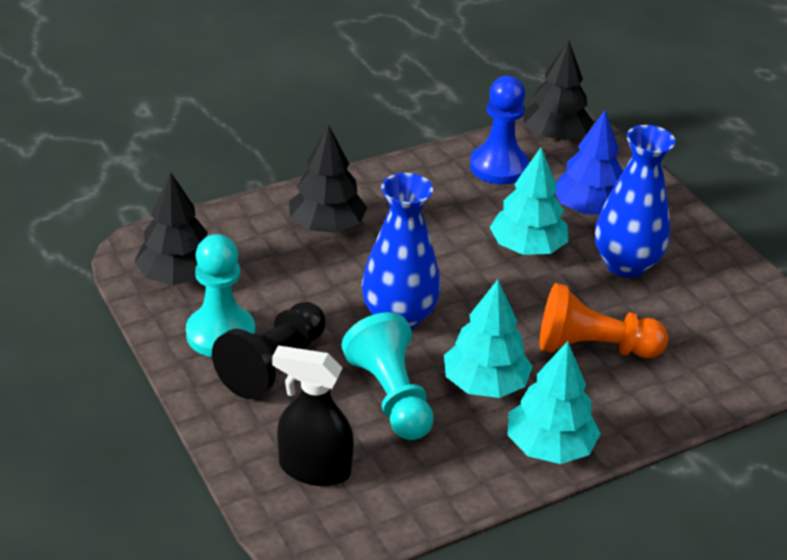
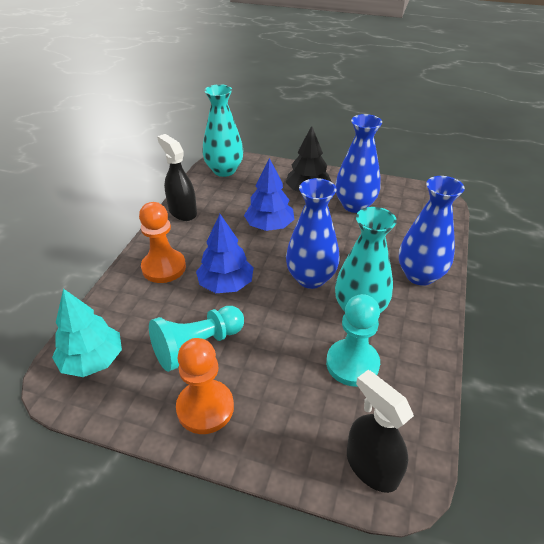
black pawn: 1 -> 0
black spray bottle: 1 -> 2
black tree: 3 -> 1
blue pawn: 1 -> 0
blue tree: 1 -> 2
blue vase: 2 -> 3
orange pawn: 1 -> 2
turquoise tree: 3 -> 1
turquoise vase: 0 -> 2

